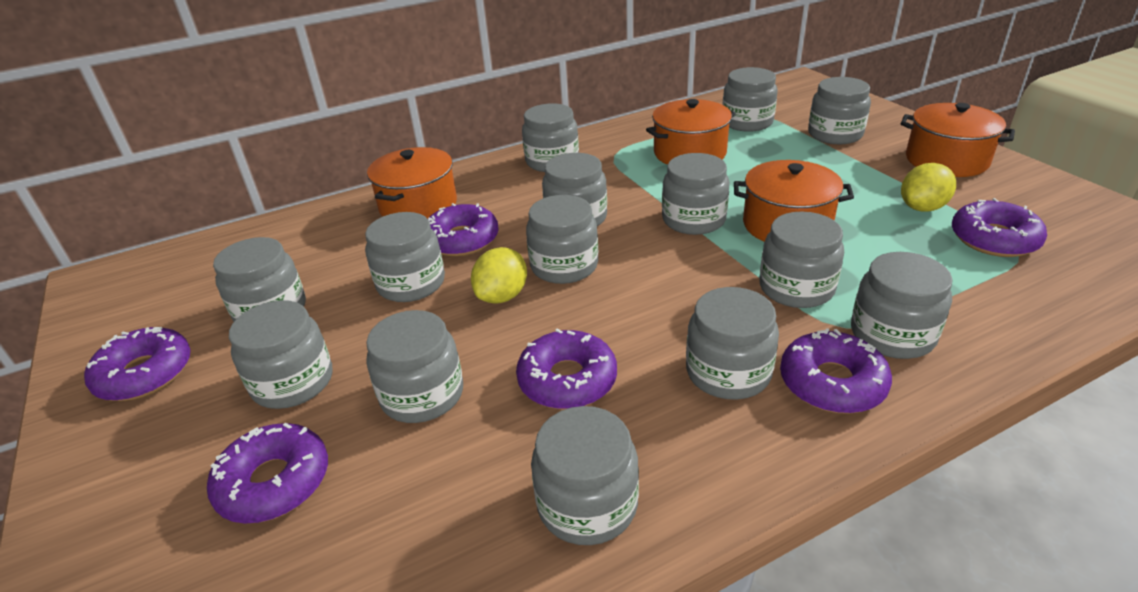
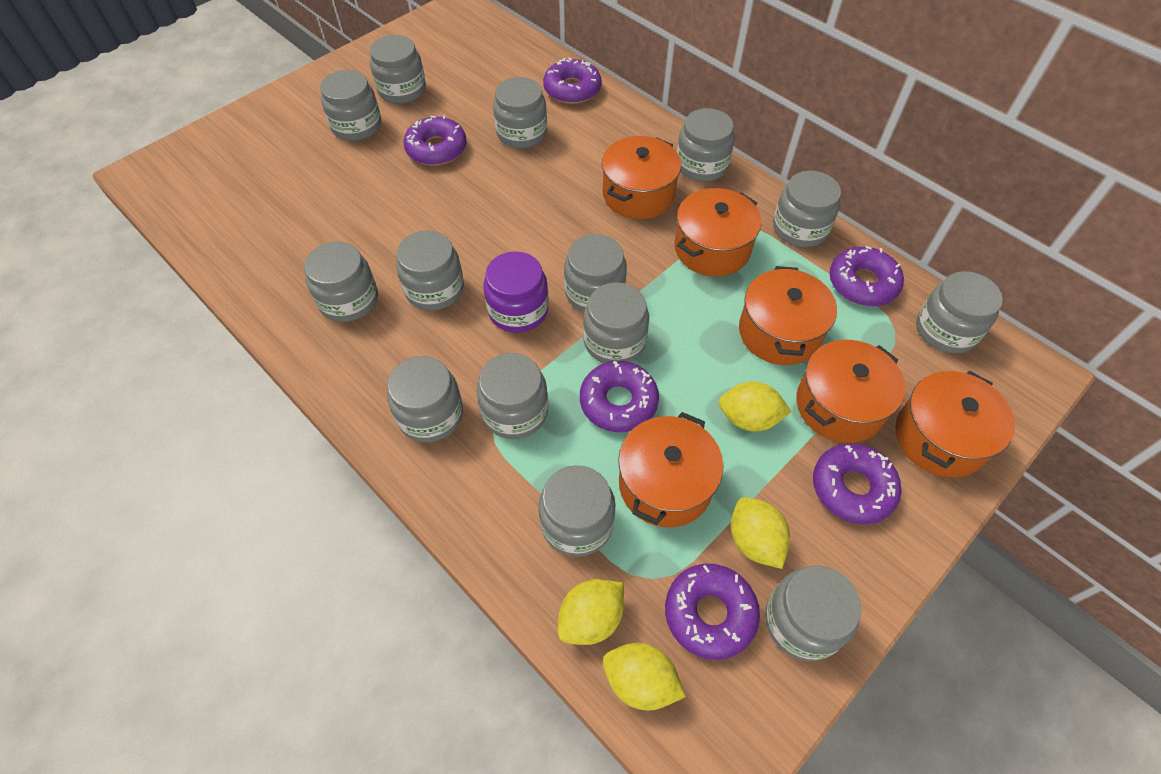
orange pot: 4 -> 6
purple jar: 0 -> 1
yellow lemon: 2 -> 4

